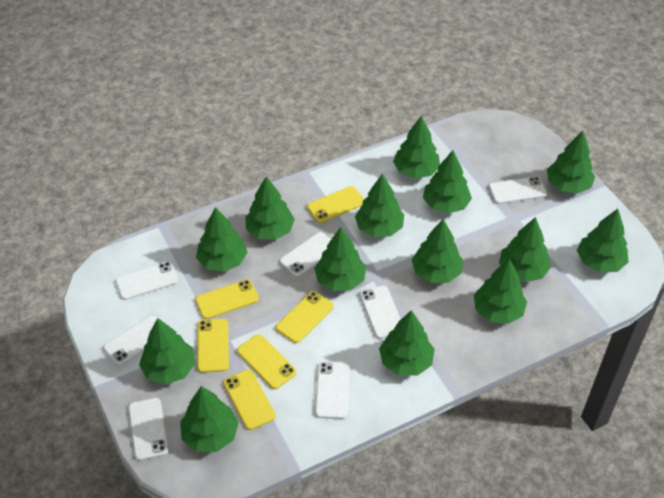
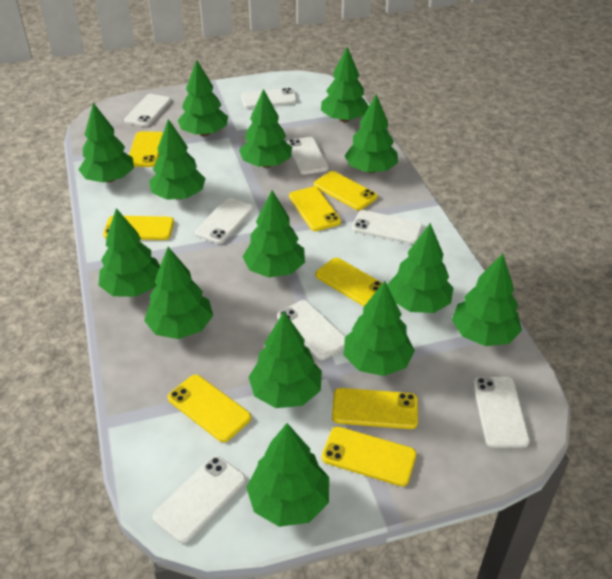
white phone: 7 -> 8
yellow phone: 6 -> 8

